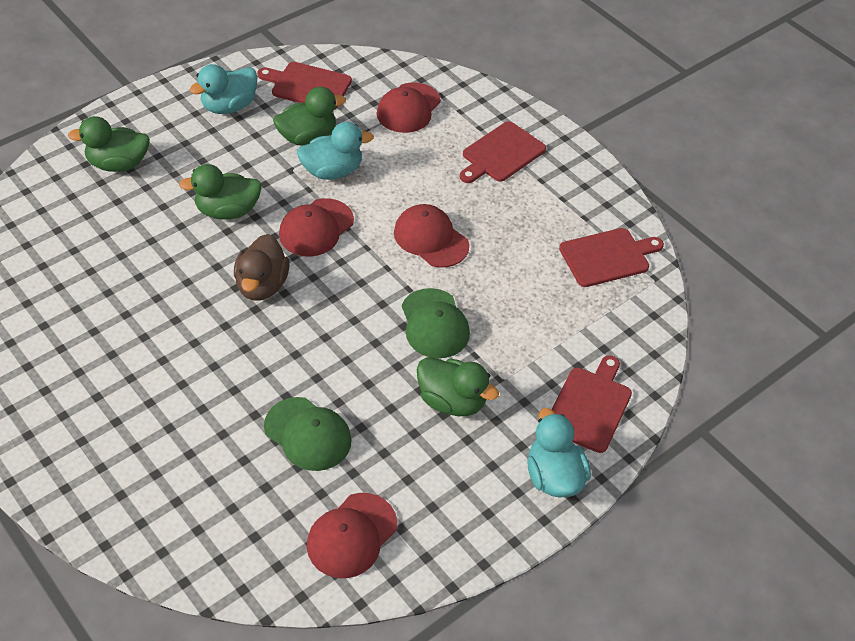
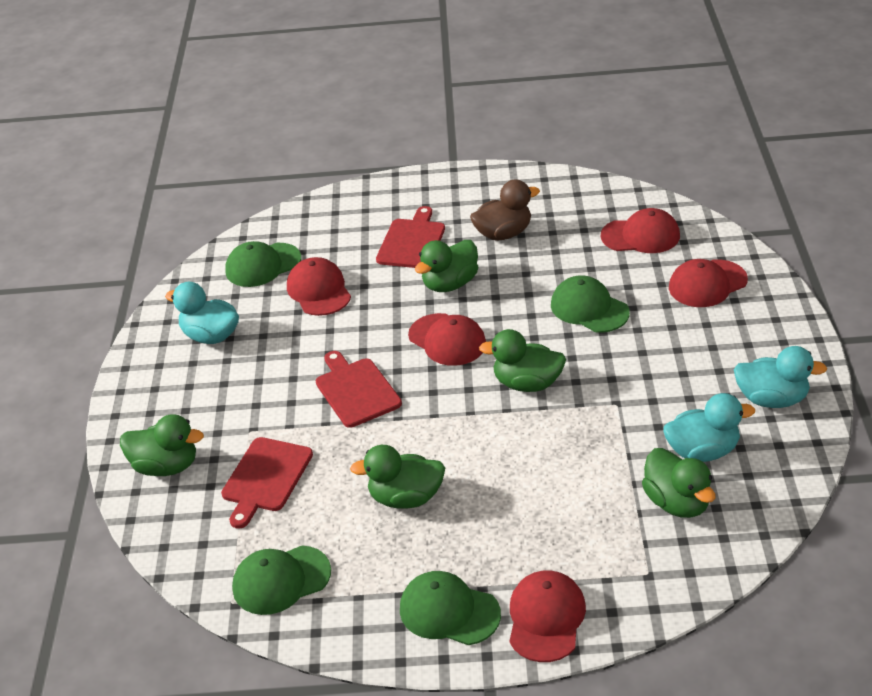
green cap: 2 -> 4
green duck: 4 -> 5
red cap: 4 -> 5
red cutting board: 4 -> 3

